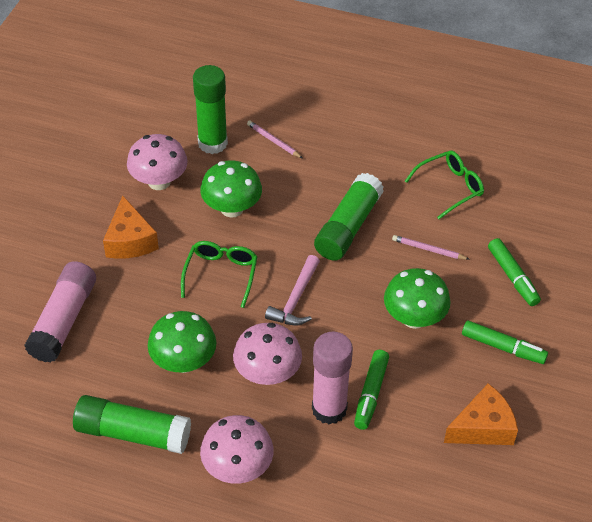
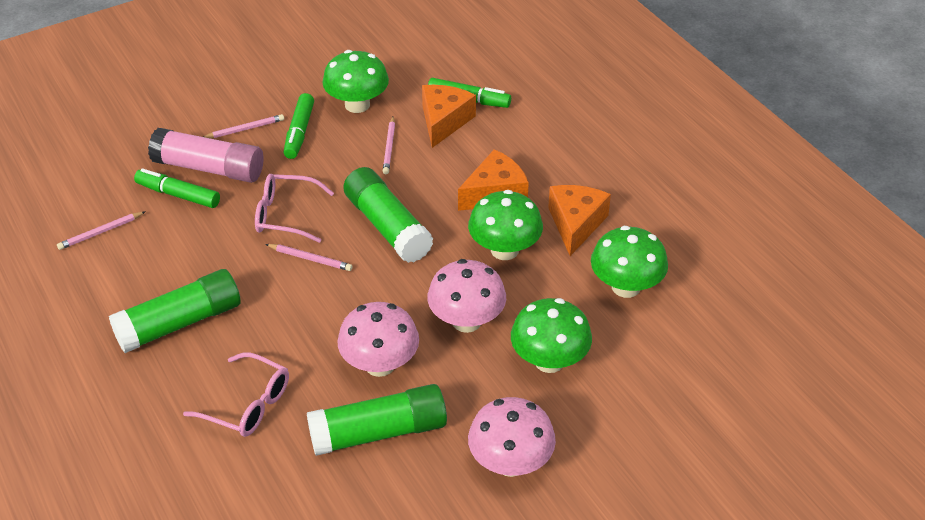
green glasses: 2 -> 0
green mushroom: 3 -> 4
orange cheese: 2 -> 3
pink glasses: 0 -> 2
pink glue stick: 2 -> 1
pink hammer: 1 -> 0
pink pencil: 2 -> 4

